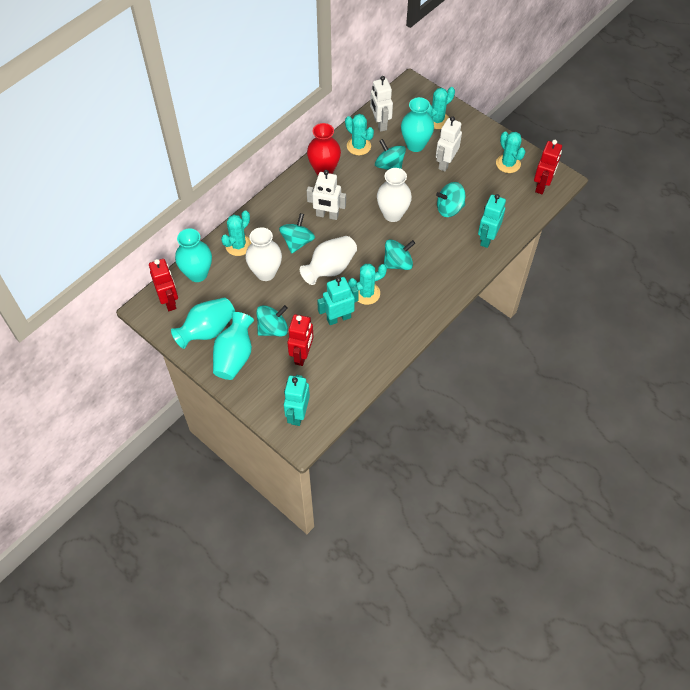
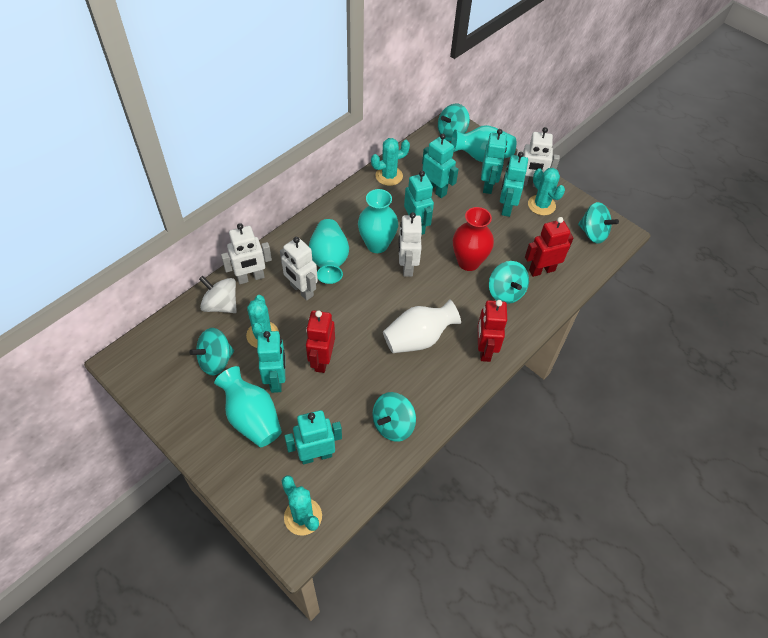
turquoise cactus: 5 -> 4
turquoise robot: 3 -> 6
white robot: 3 -> 4
white spinning top: 0 -> 1
white vase: 3 -> 1

